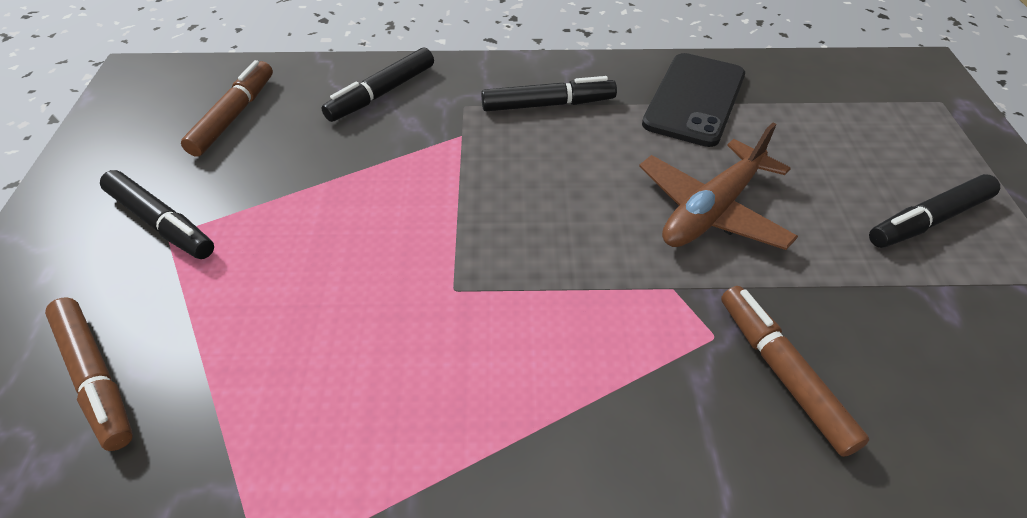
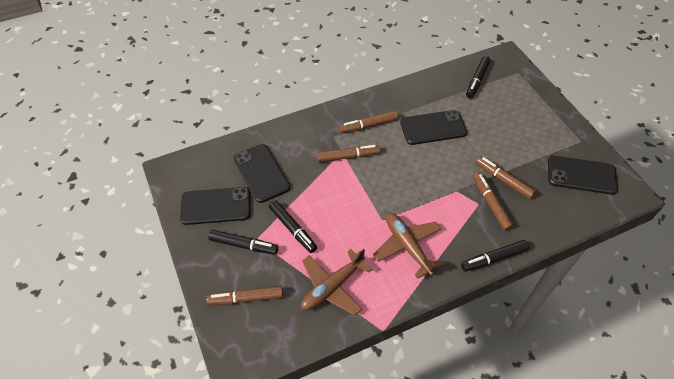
black phone: 1 -> 4
brown marker: 3 -> 5
brown plane: 1 -> 2

